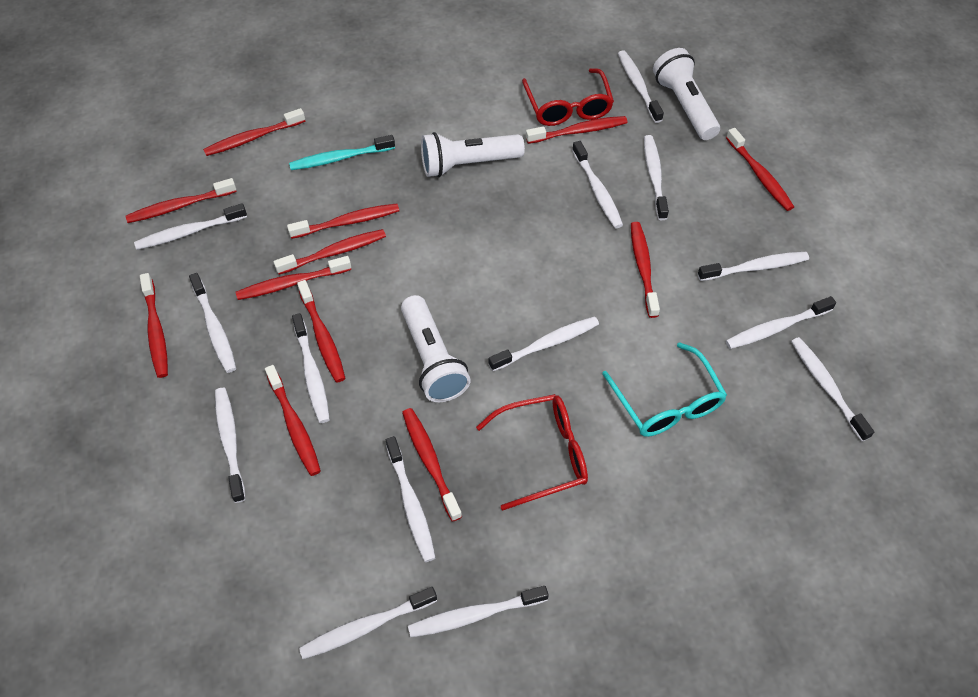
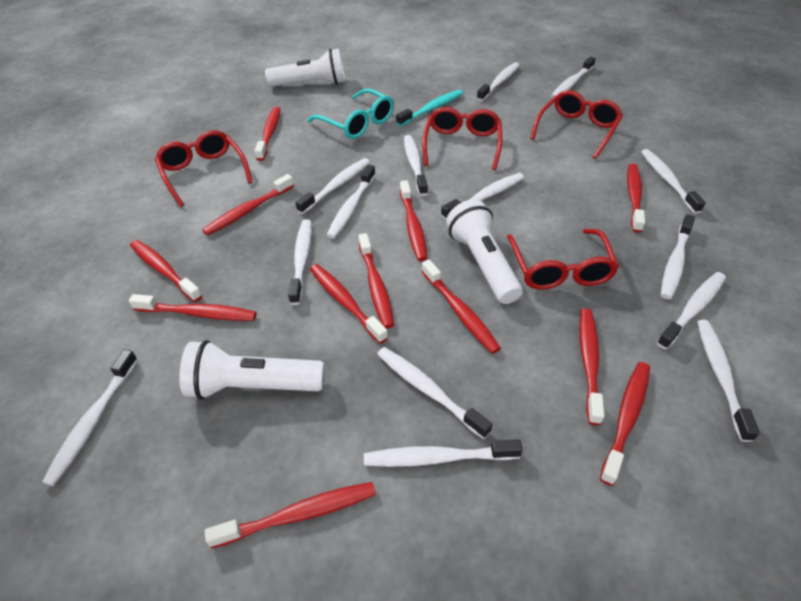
red glasses: 2 -> 4

